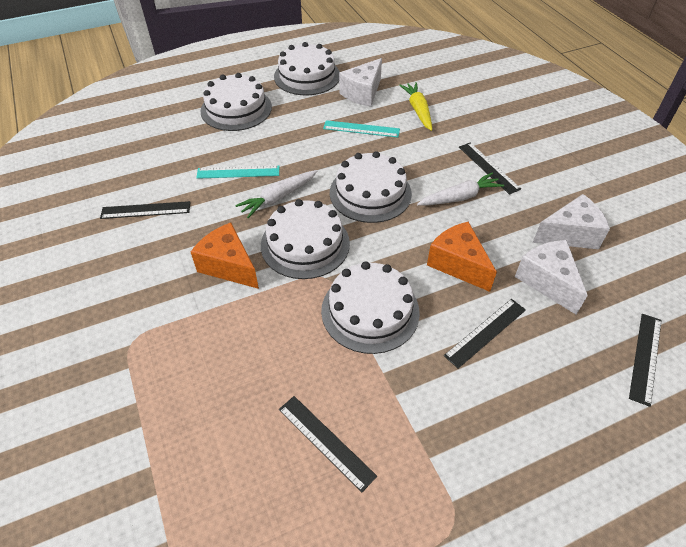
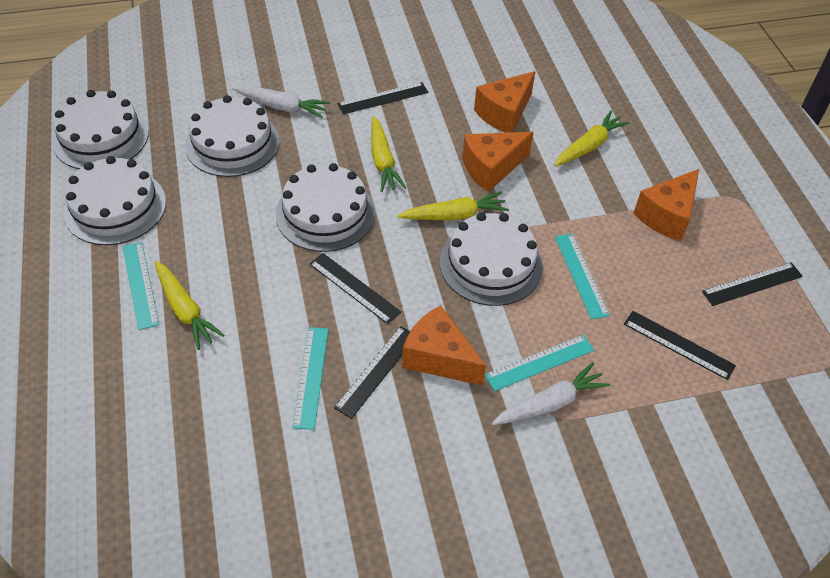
orange cheese: 2 -> 4
turquoise ruler: 2 -> 4
white cheese: 3 -> 0
yellow carrot: 1 -> 4

